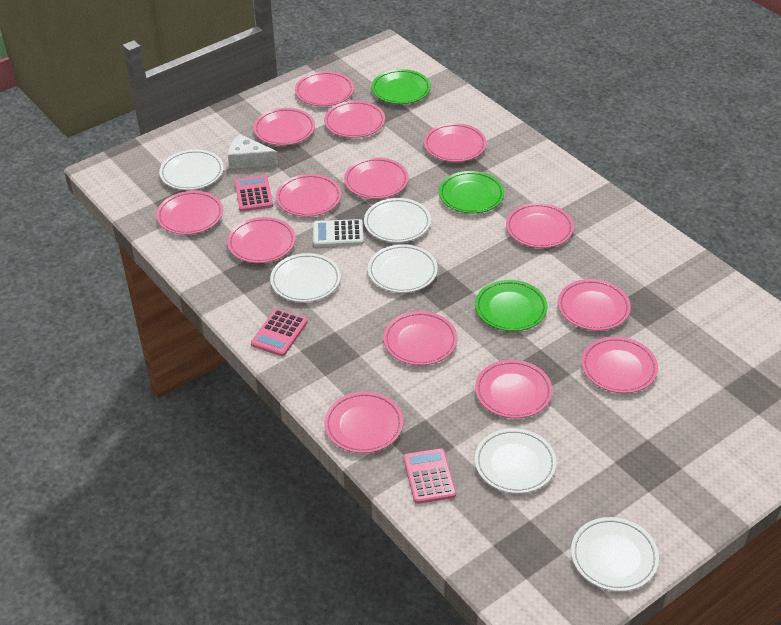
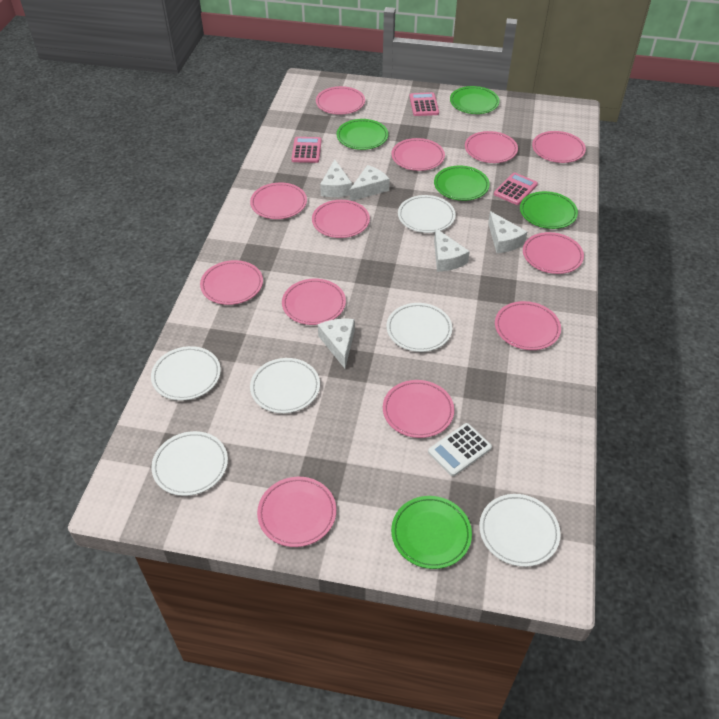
green plate: 3 -> 5
pink plate: 14 -> 12
white cheese: 1 -> 5

